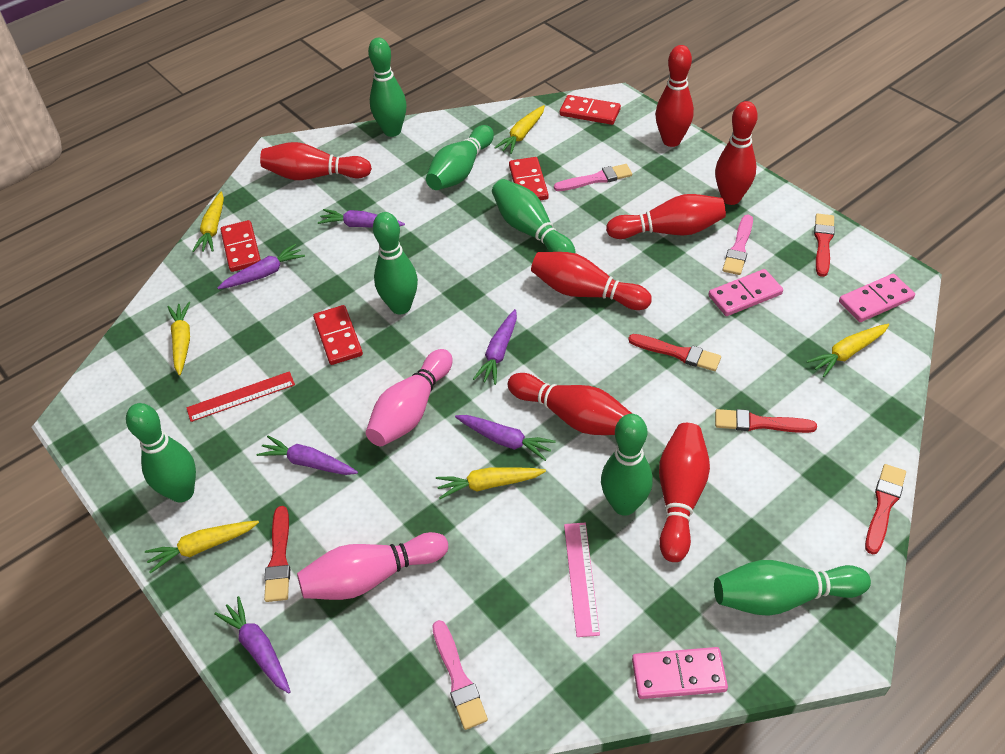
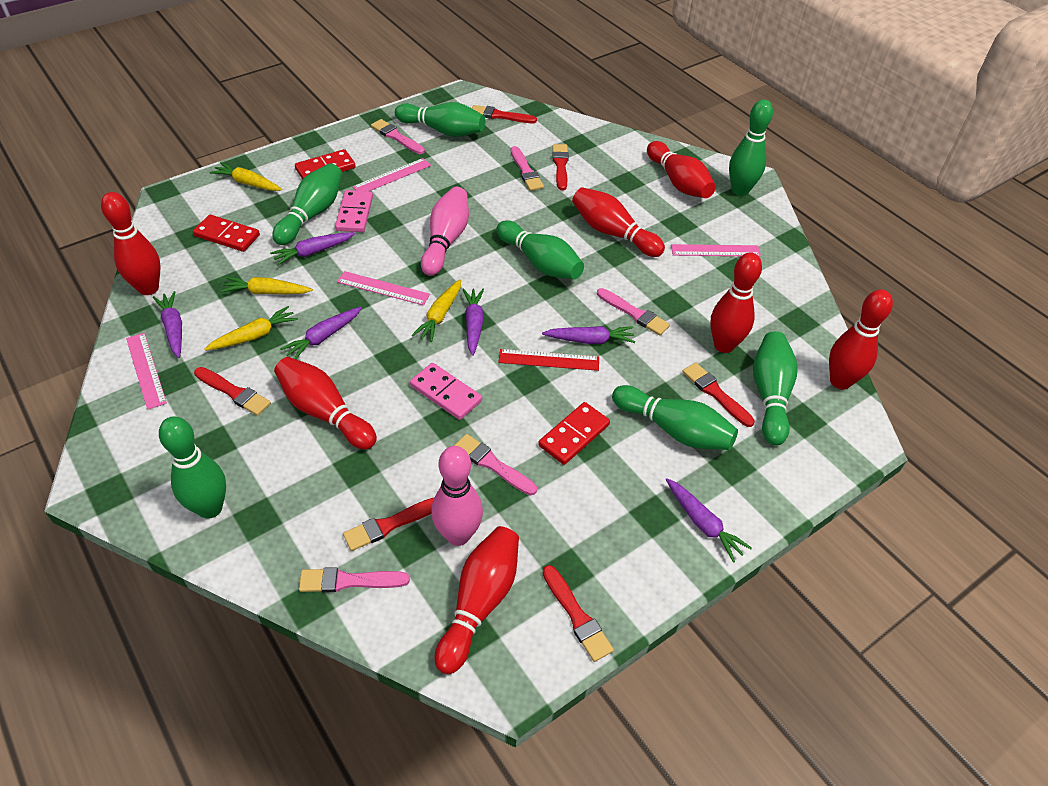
pink brush: 3 -> 5
pink domino: 3 -> 2
pink ruler: 1 -> 4
red brush: 5 -> 6
red domino: 4 -> 3
yellow carrot: 6 -> 4

